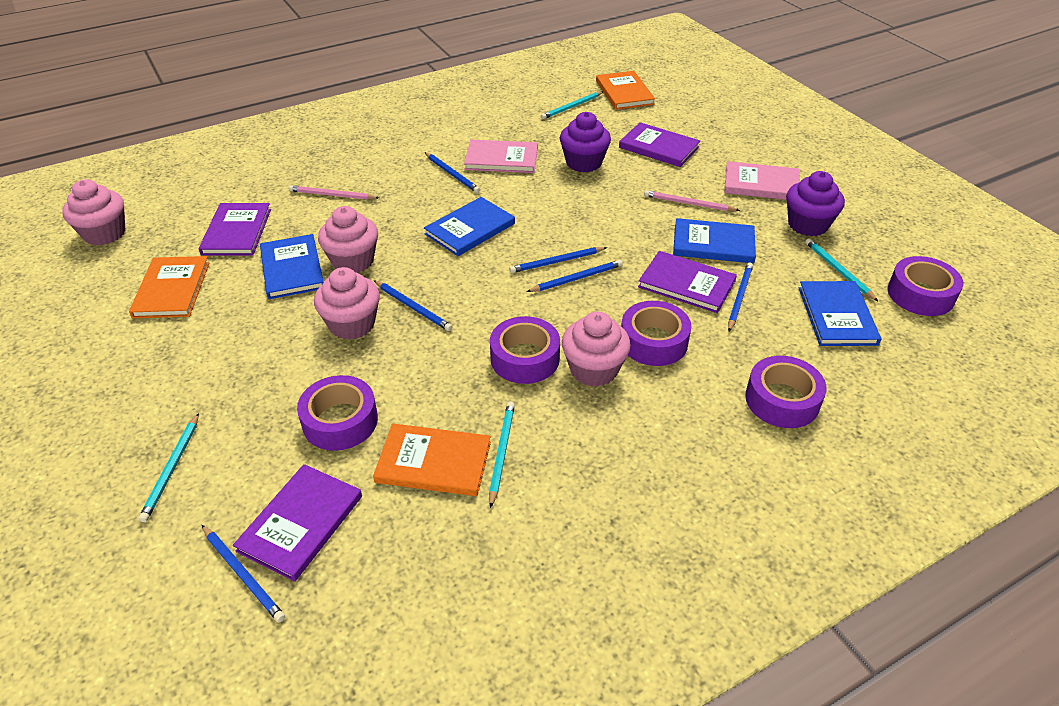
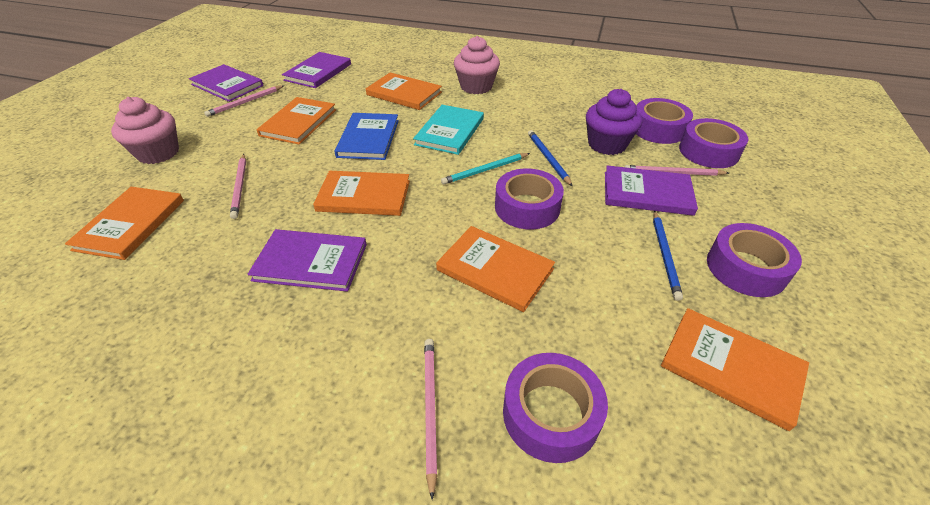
blue book: 4 -> 1
blue pencil: 6 -> 2
orange book: 3 -> 6
pink book: 2 -> 0
pink cupcake: 4 -> 2
pink pencil: 2 -> 4
purple cupcake: 2 -> 1
turquoise book: 0 -> 1
turquoise pencil: 4 -> 1

